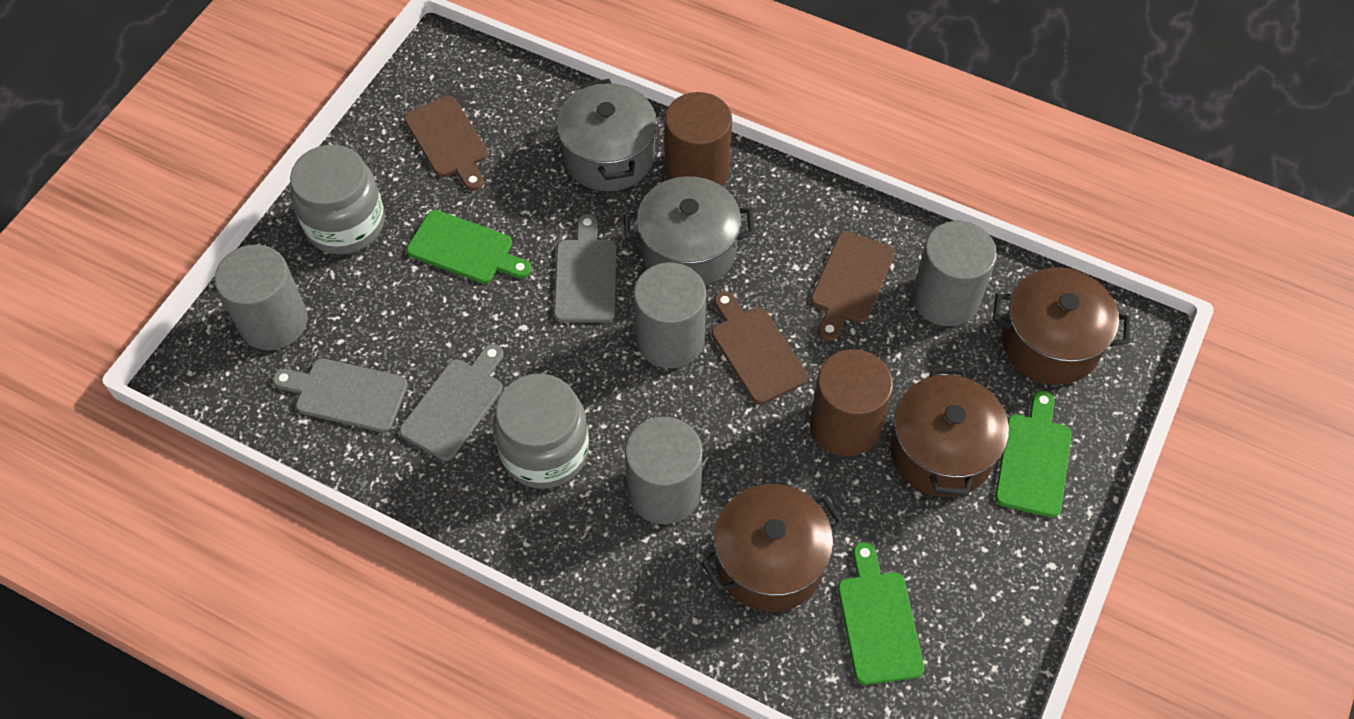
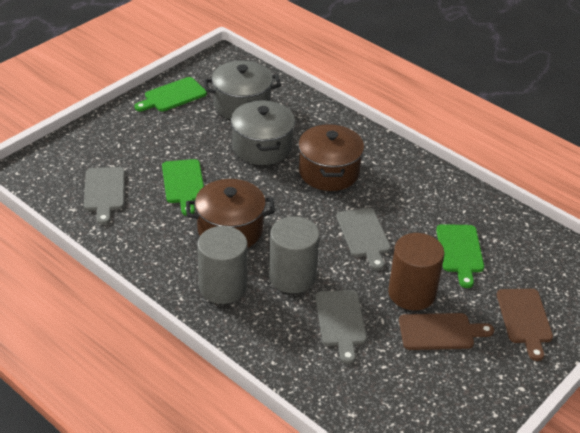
brown cutting board: 3 -> 2
brown cylinder: 2 -> 1
brown pot: 3 -> 2
grey cylinder: 4 -> 2
grey jar: 2 -> 0

